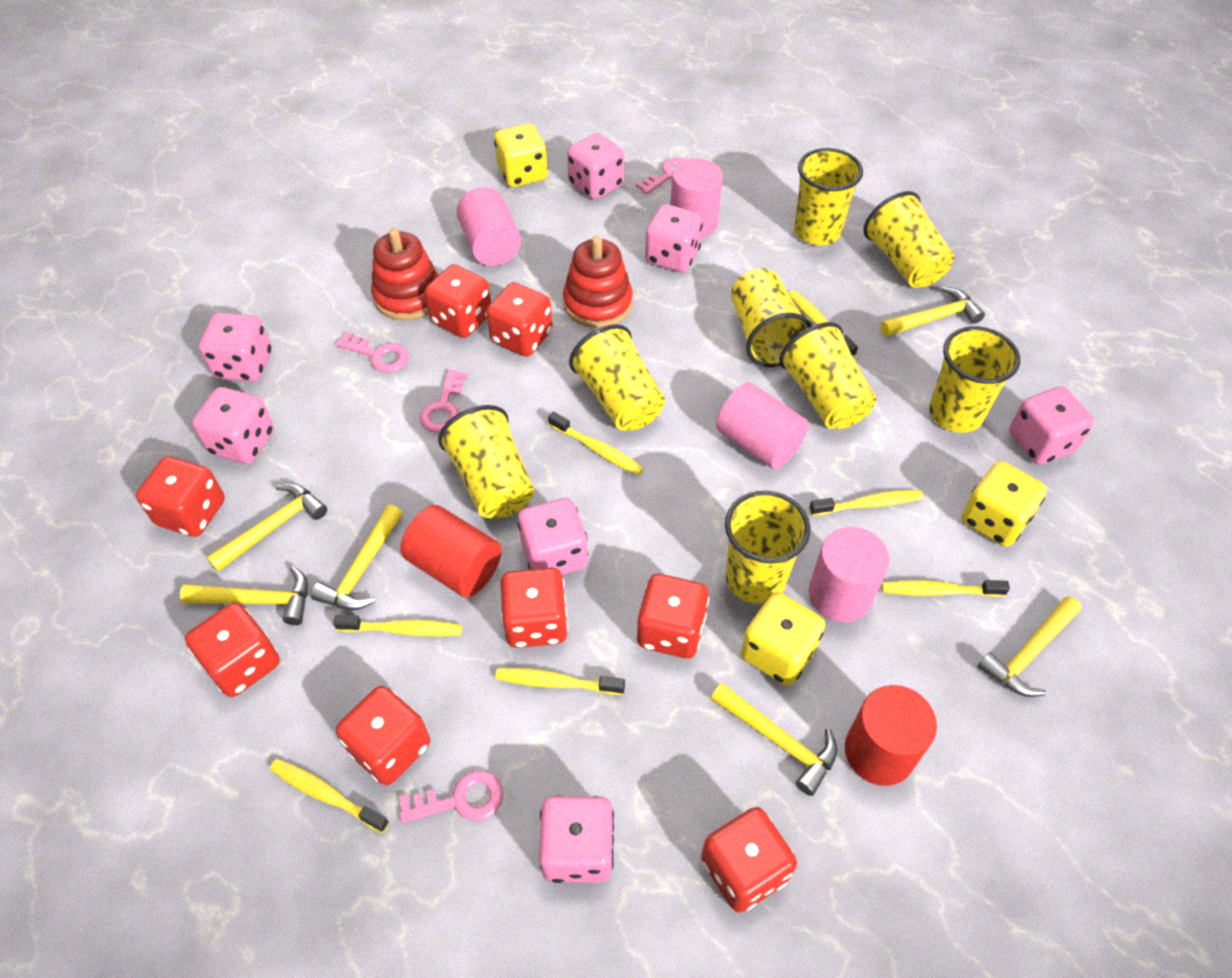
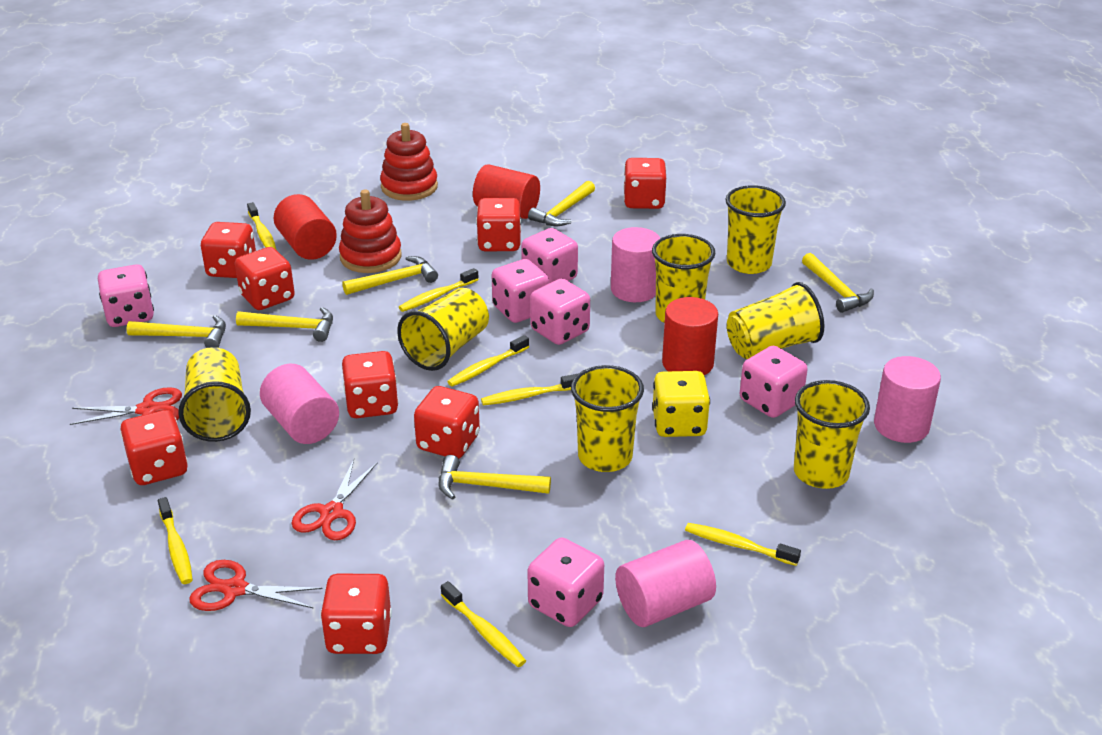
pink dice: 7 -> 6
pink key: 4 -> 0
red cylinder: 2 -> 3
red scissors: 0 -> 3
yellow cup: 8 -> 7
yellow dice: 3 -> 1

